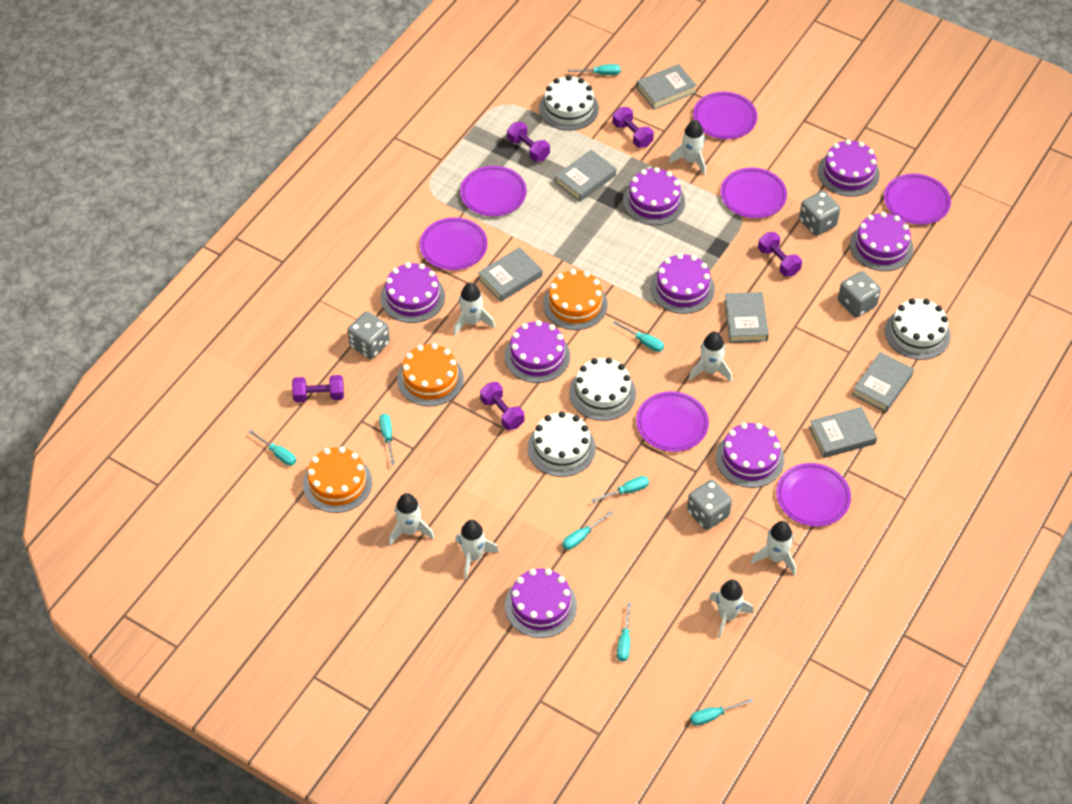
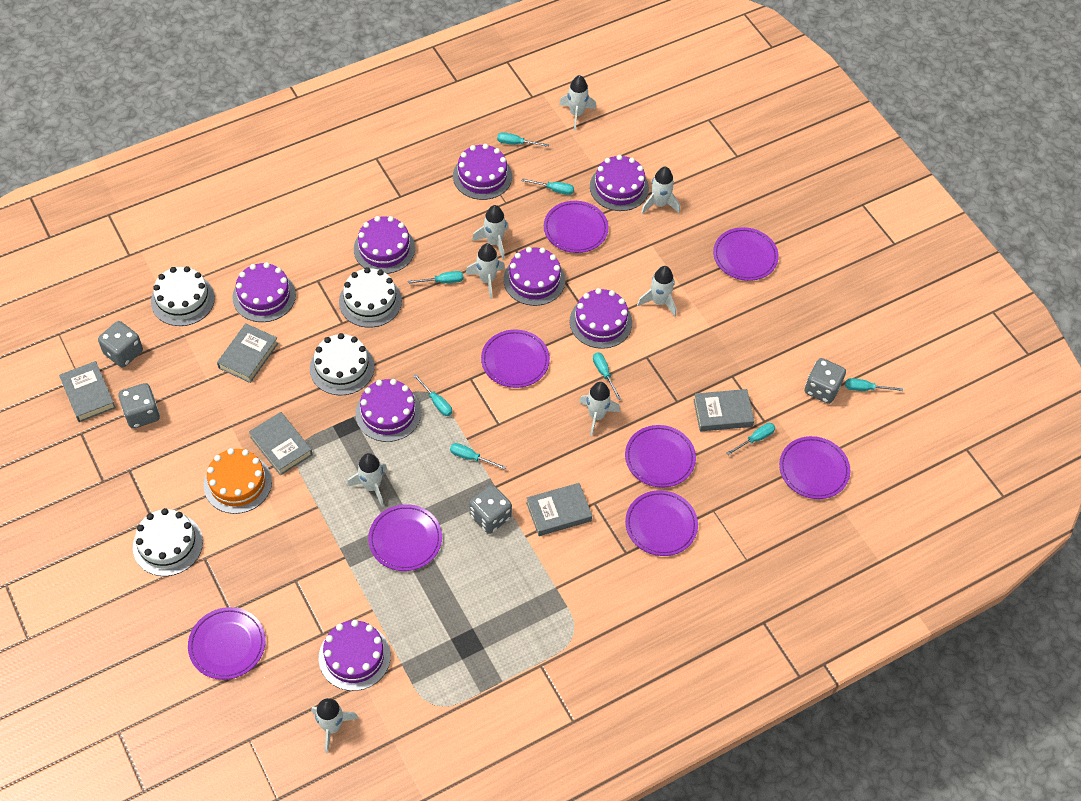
grey book: 6 -> 5
orange cake: 3 -> 1
purple dumbbell: 5 -> 0
purple plate: 7 -> 8
white rocket: 7 -> 8

